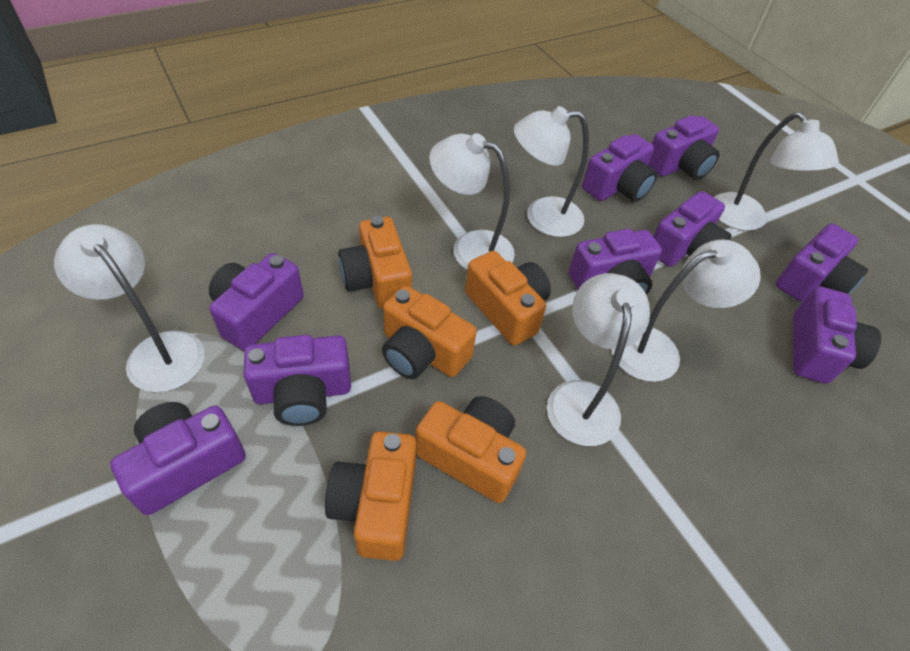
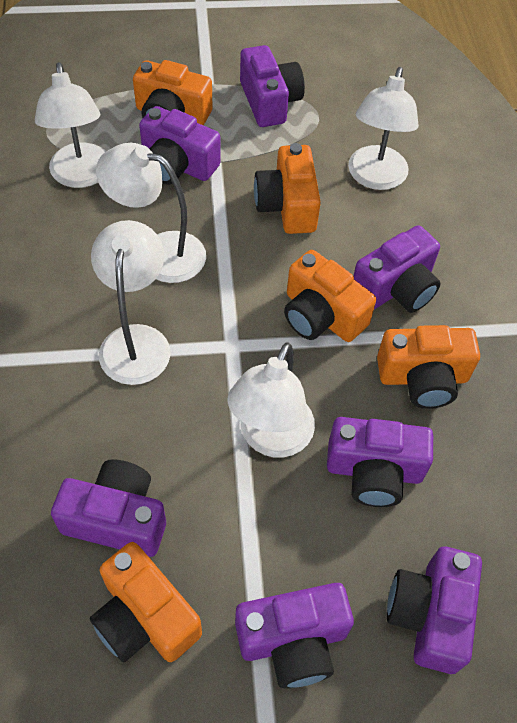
purple camera: 9 -> 7
white lamp: 6 -> 5

